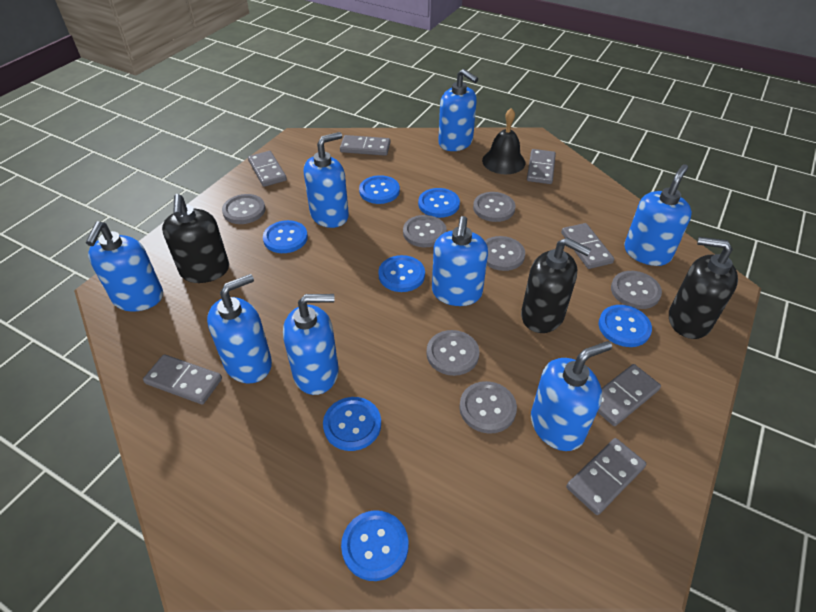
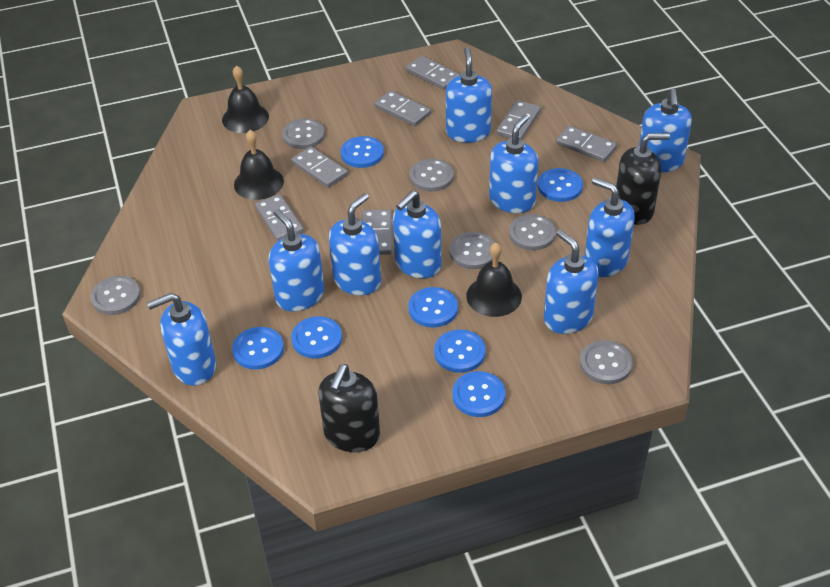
black bell: 1 -> 3
black soap dispenser: 3 -> 2
blue soap dispenser: 8 -> 9
grey button: 7 -> 6

